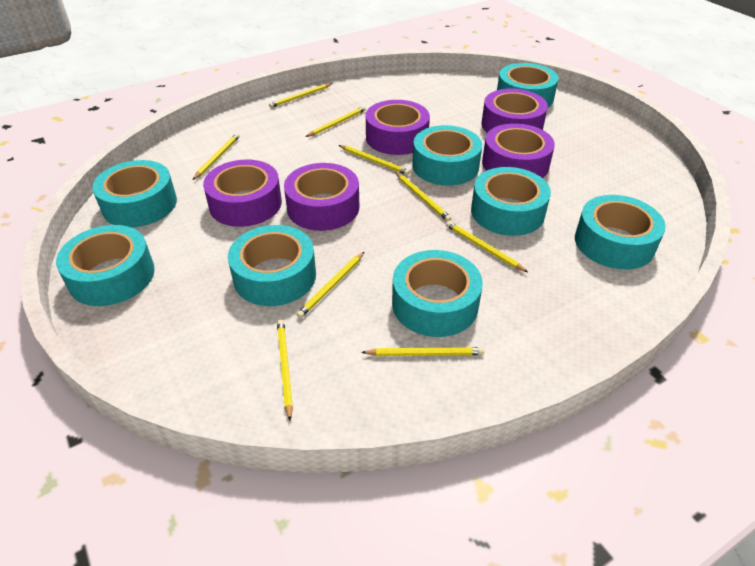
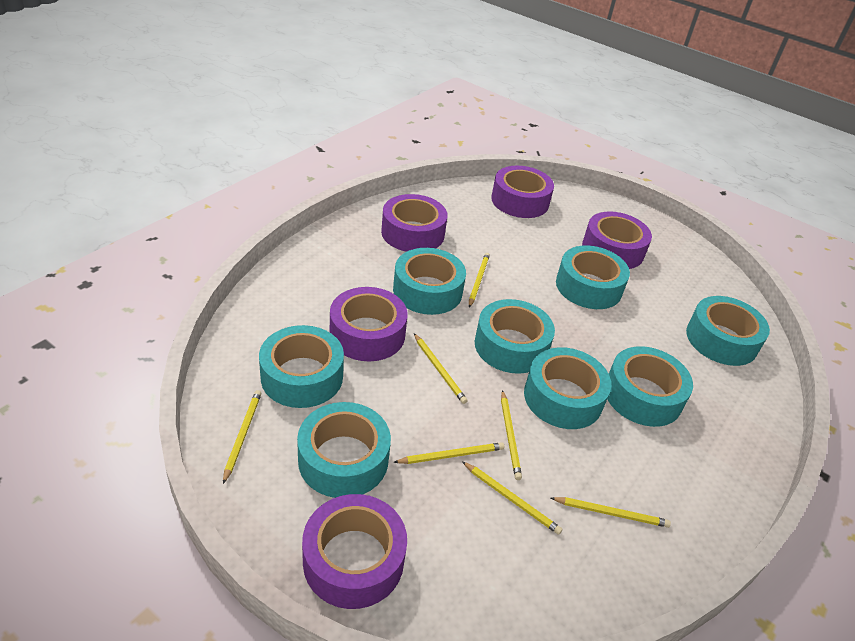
yellow pencil: 9 -> 7

